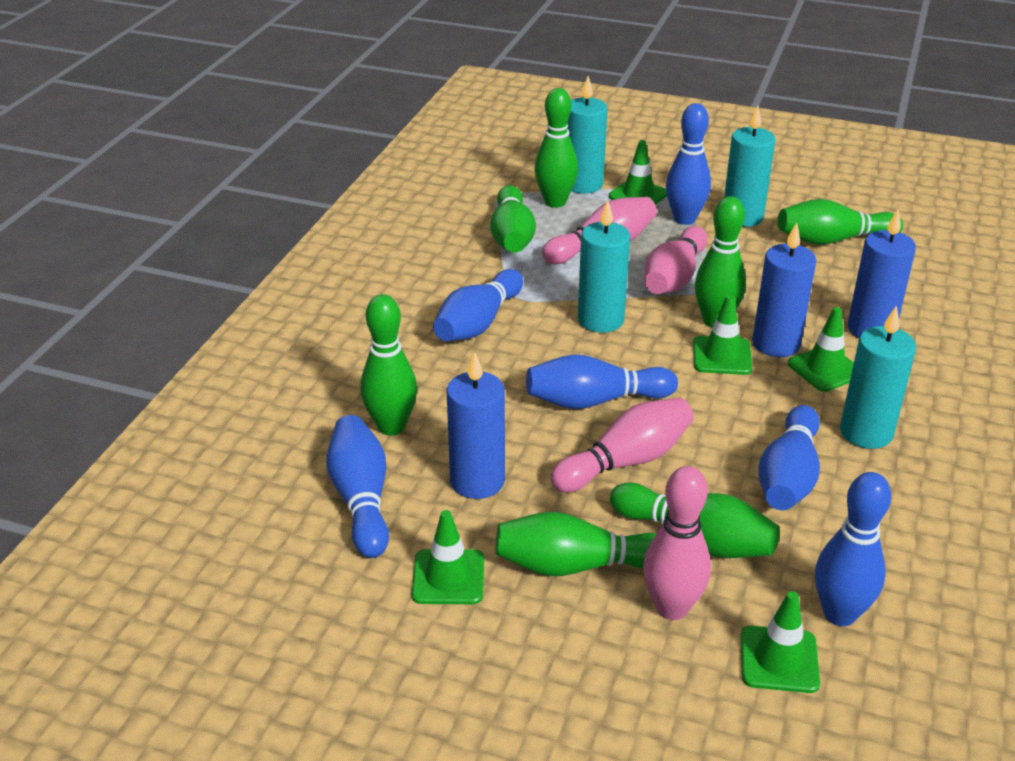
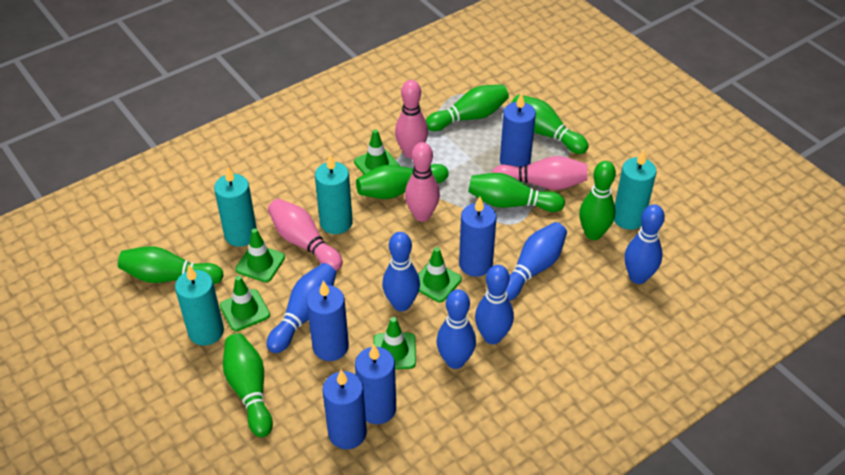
blue candle: 3 -> 5

